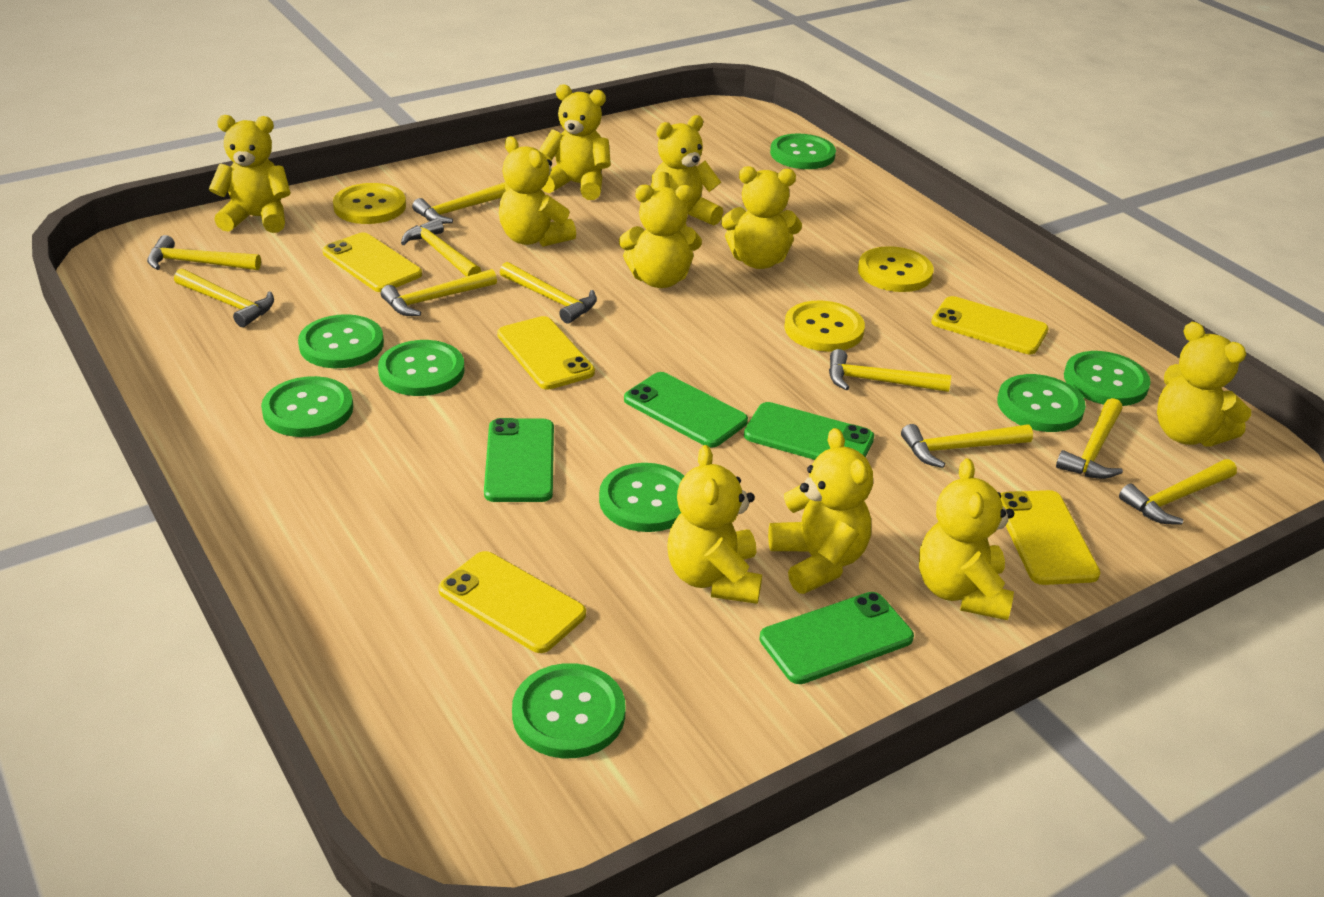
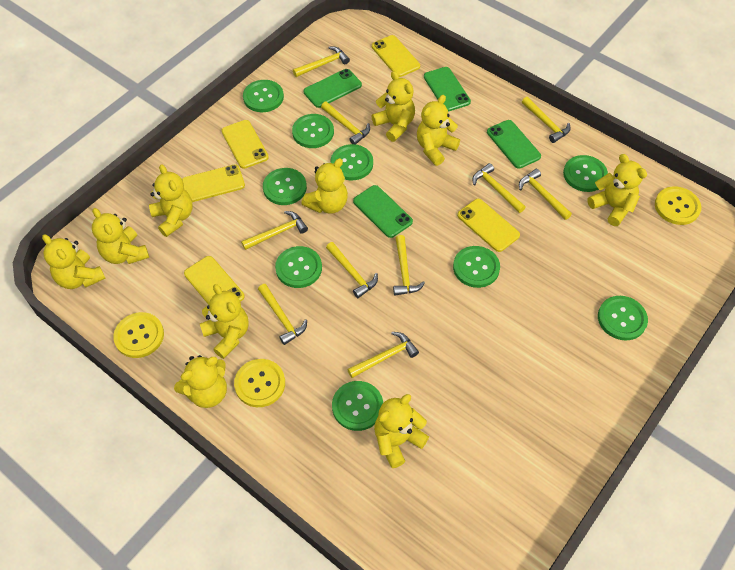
green button: 8 -> 9

